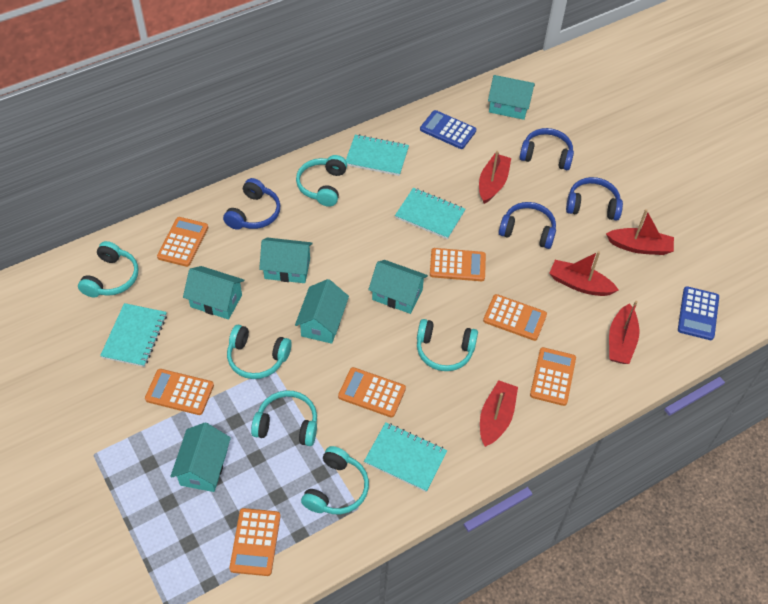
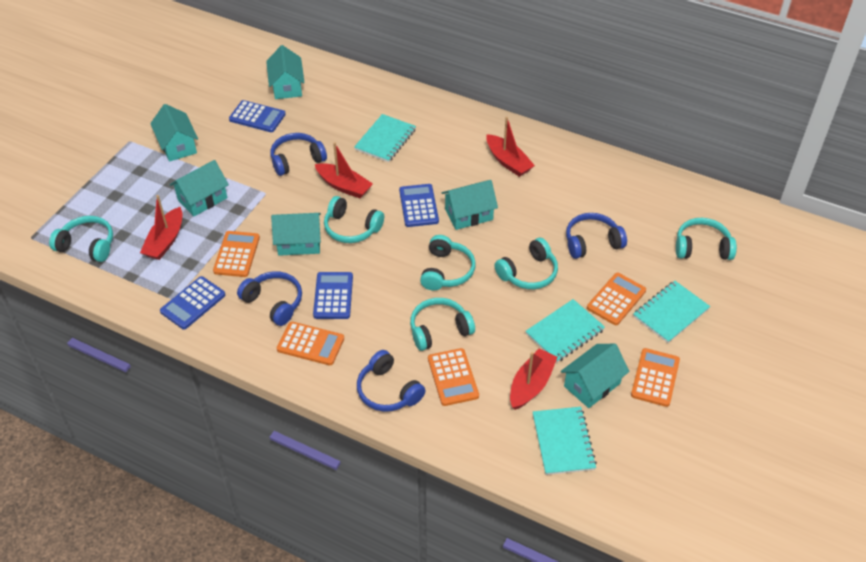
blue calculator: 2 -> 4
orange calculator: 7 -> 5
red boat: 5 -> 4

